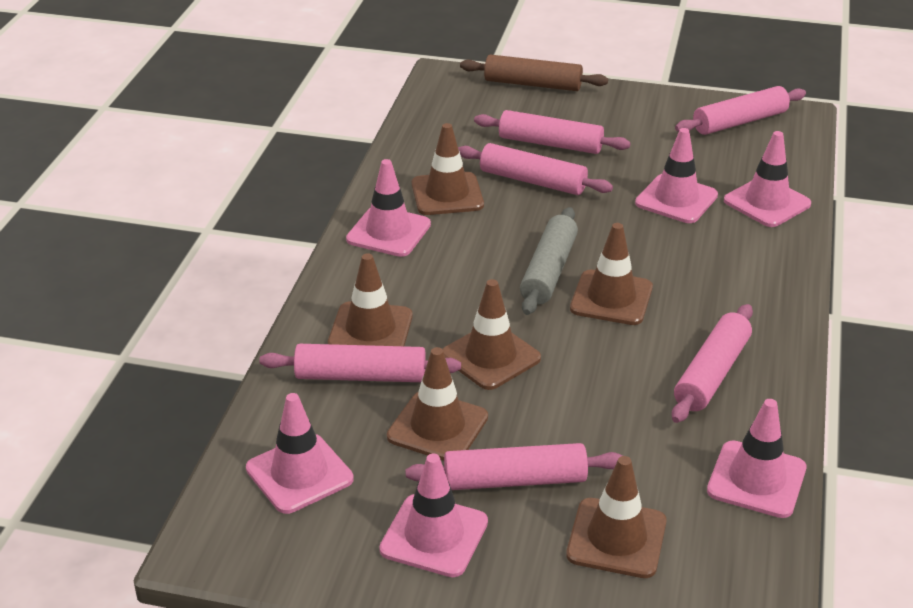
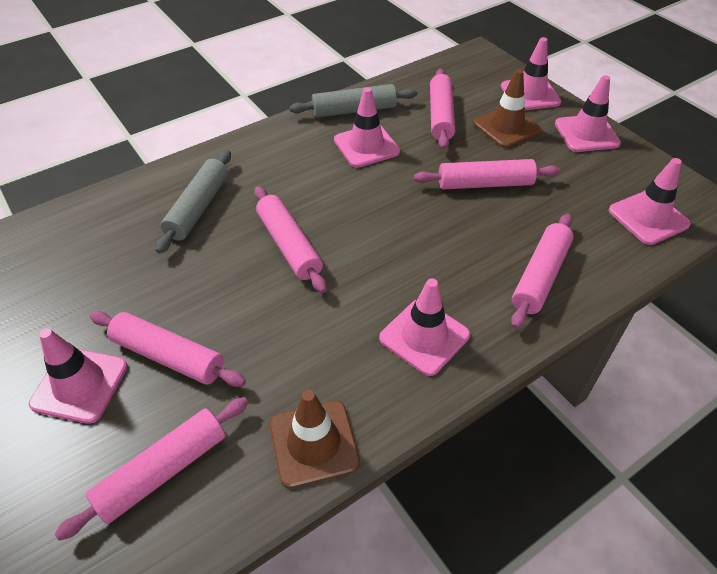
brown rolling pin: 1 -> 0
brown traffic cone: 6 -> 2
grey rolling pin: 1 -> 2

